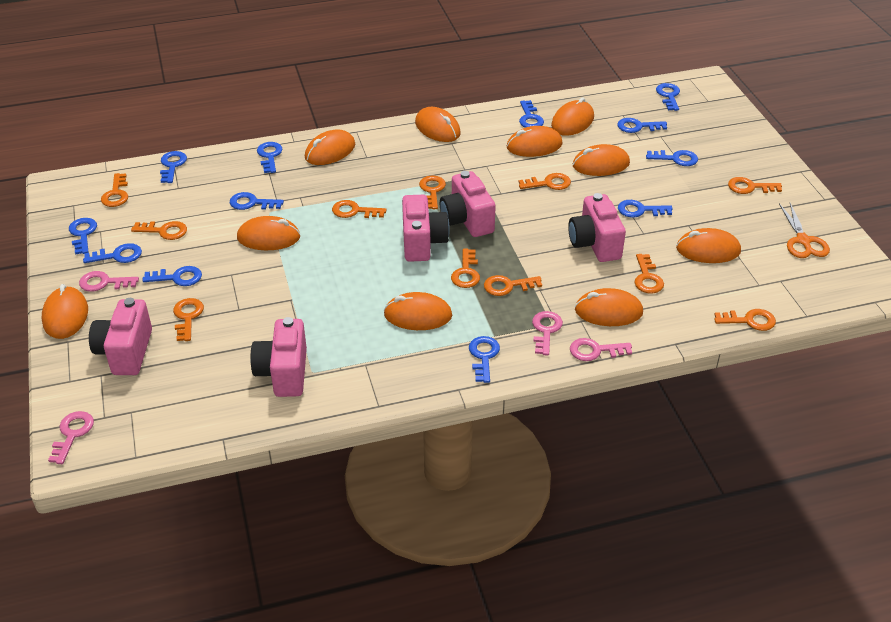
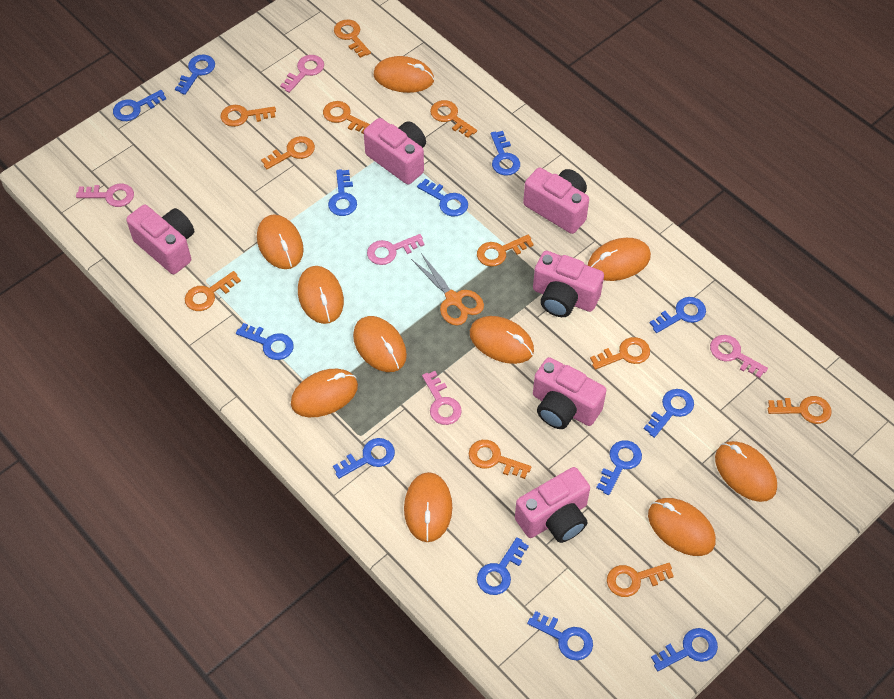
blue key: 12 -> 13
pink camera: 5 -> 6
pink key: 4 -> 5

